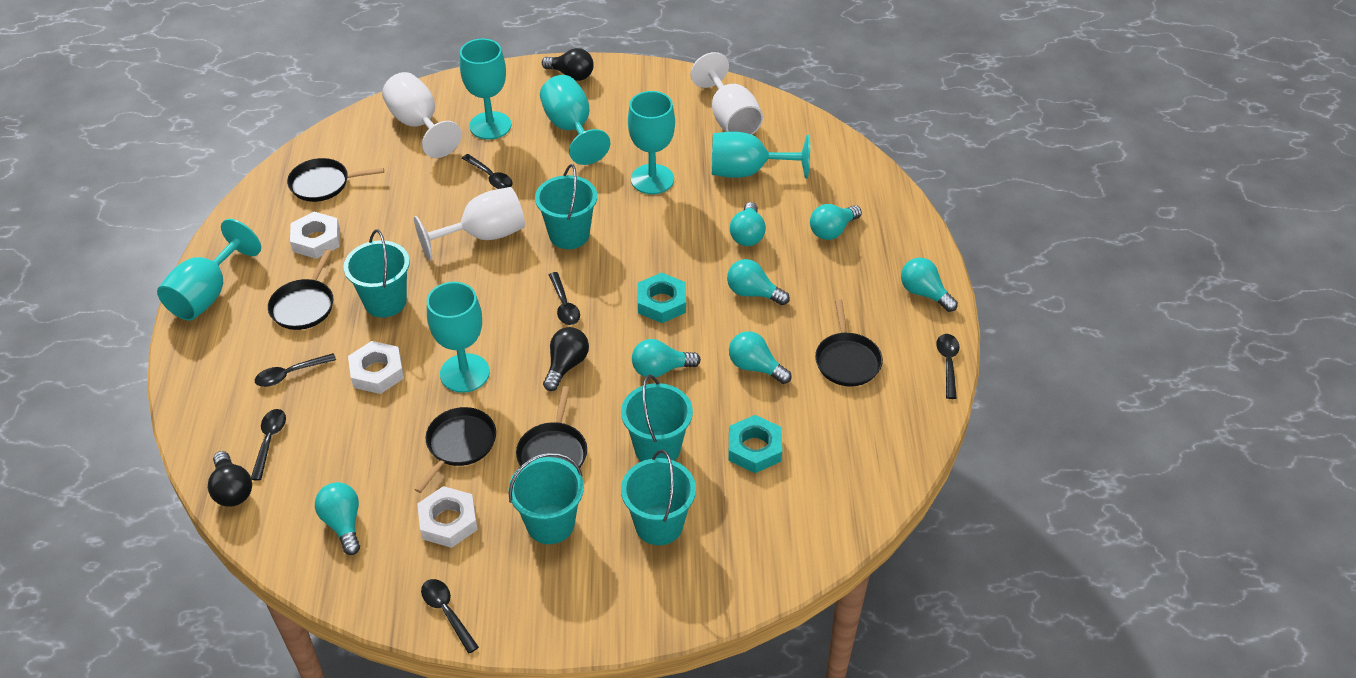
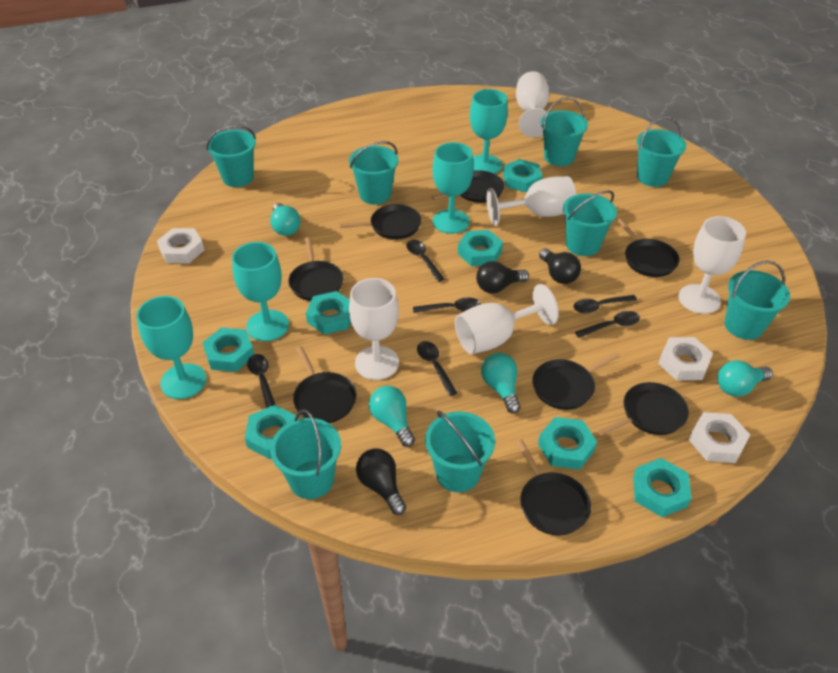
black pan: 5 -> 8
turquoise bucket: 5 -> 8
turquoise goblet: 6 -> 4
turquoise light bulb: 7 -> 4
turquoise nut: 2 -> 7
white goblet: 3 -> 5

